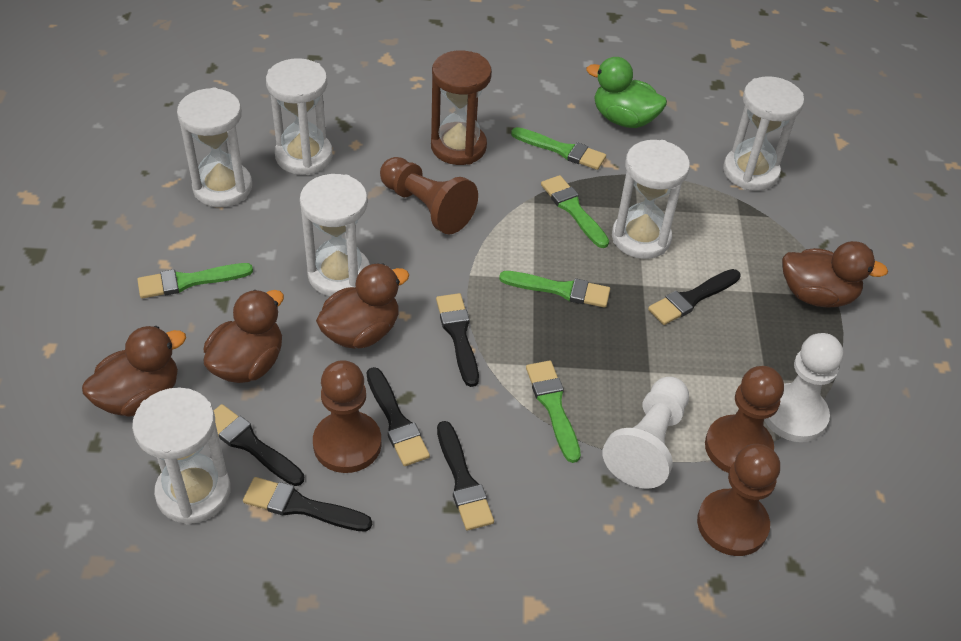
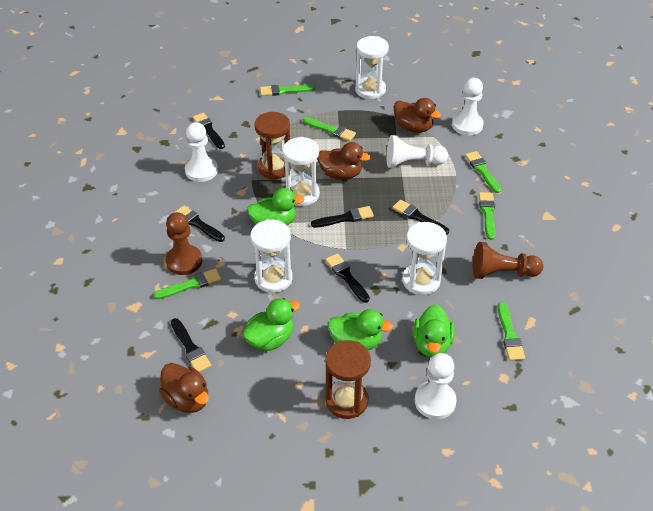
brown duck: 4 -> 3
brown hourglass: 1 -> 2
brown pawn: 4 -> 2
green brush: 5 -> 6
green duck: 1 -> 4
white hourglass: 6 -> 4
white pawn: 2 -> 4

